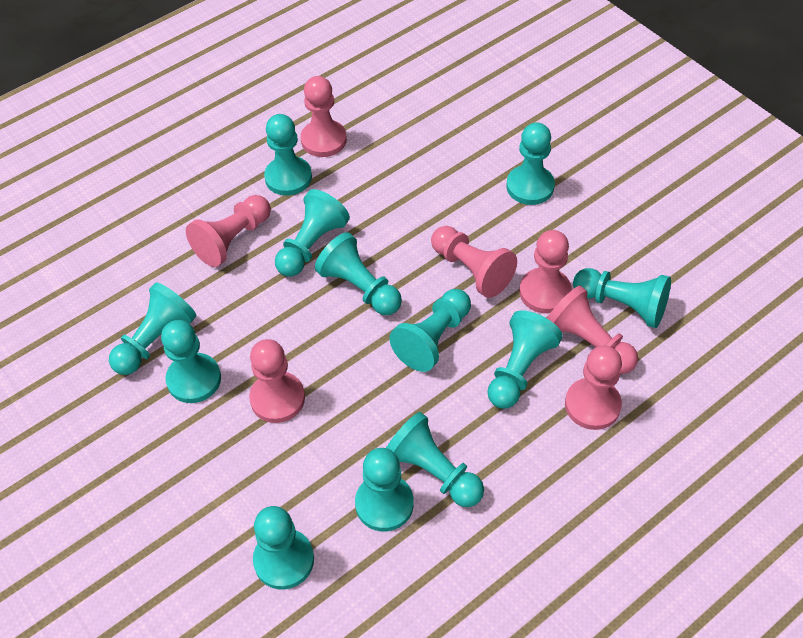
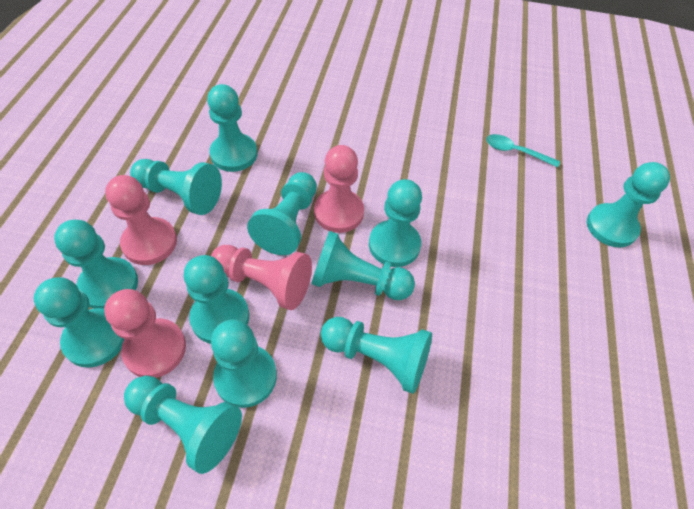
pink pawn: 7 -> 4
turquoise spoon: 0 -> 1

